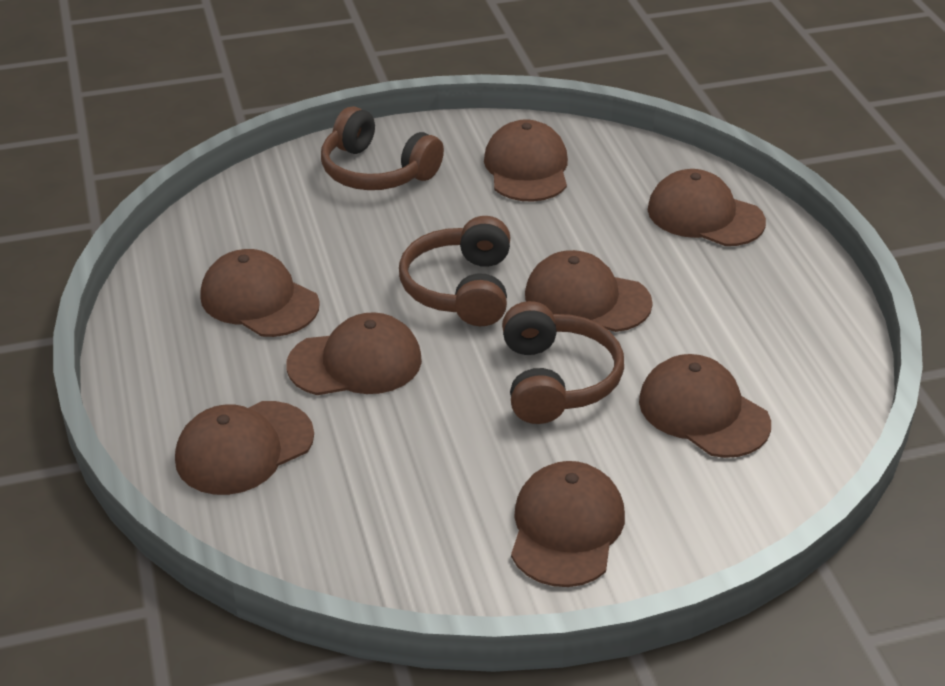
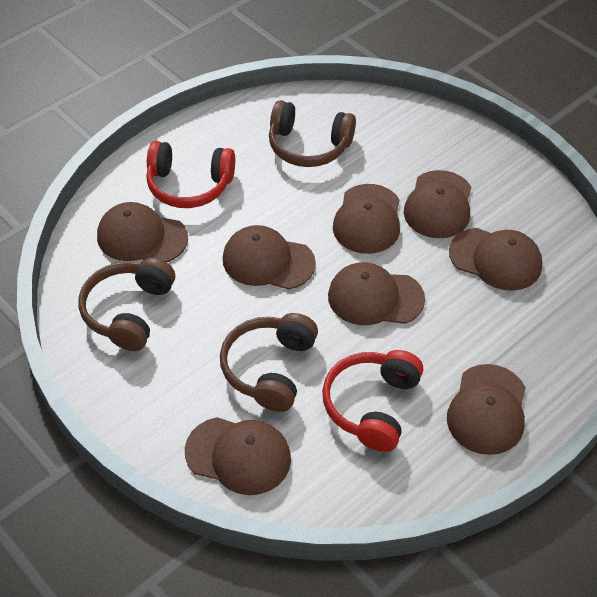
red headphones: 0 -> 2

